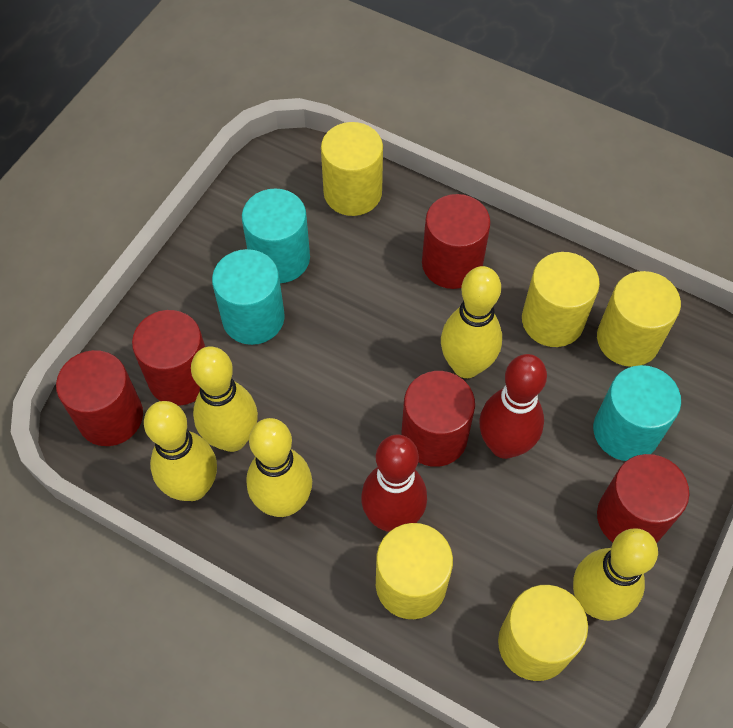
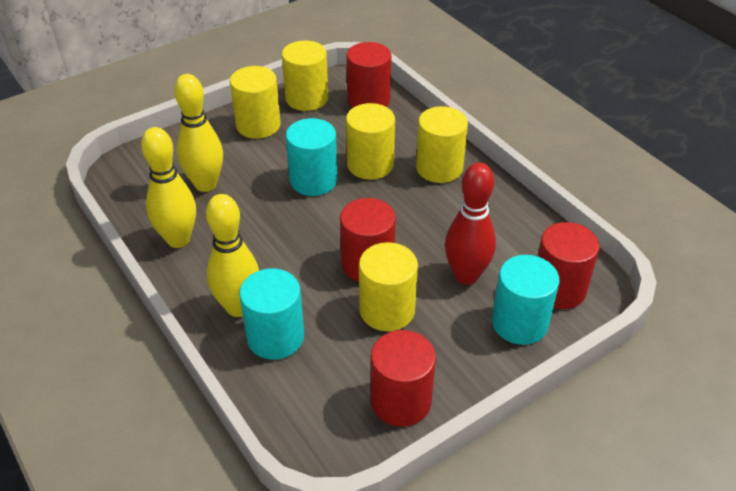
red bowling pin: 2 -> 1
red cylinder: 5 -> 4
yellow bowling pin: 5 -> 3

